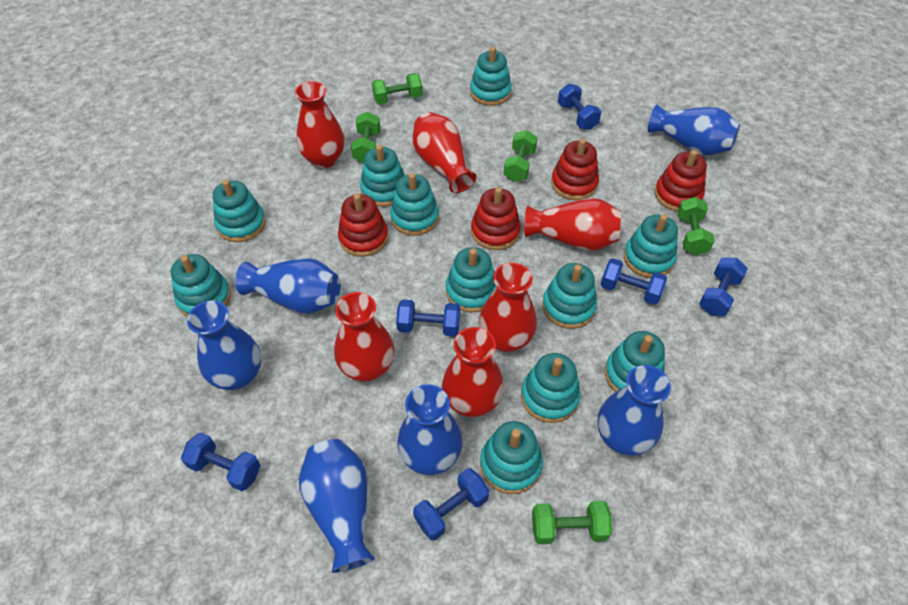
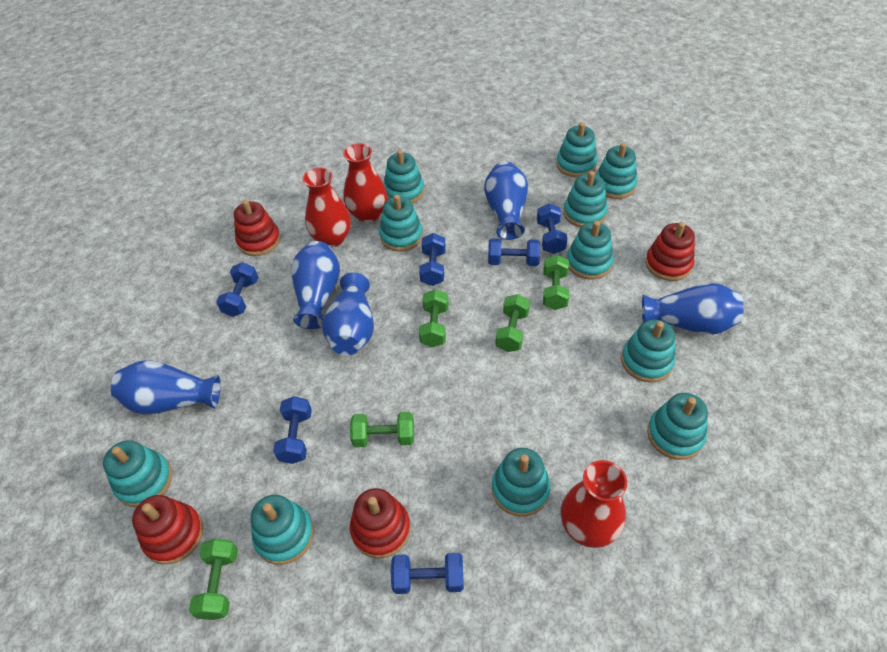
blue vase: 6 -> 5
red vase: 6 -> 3

